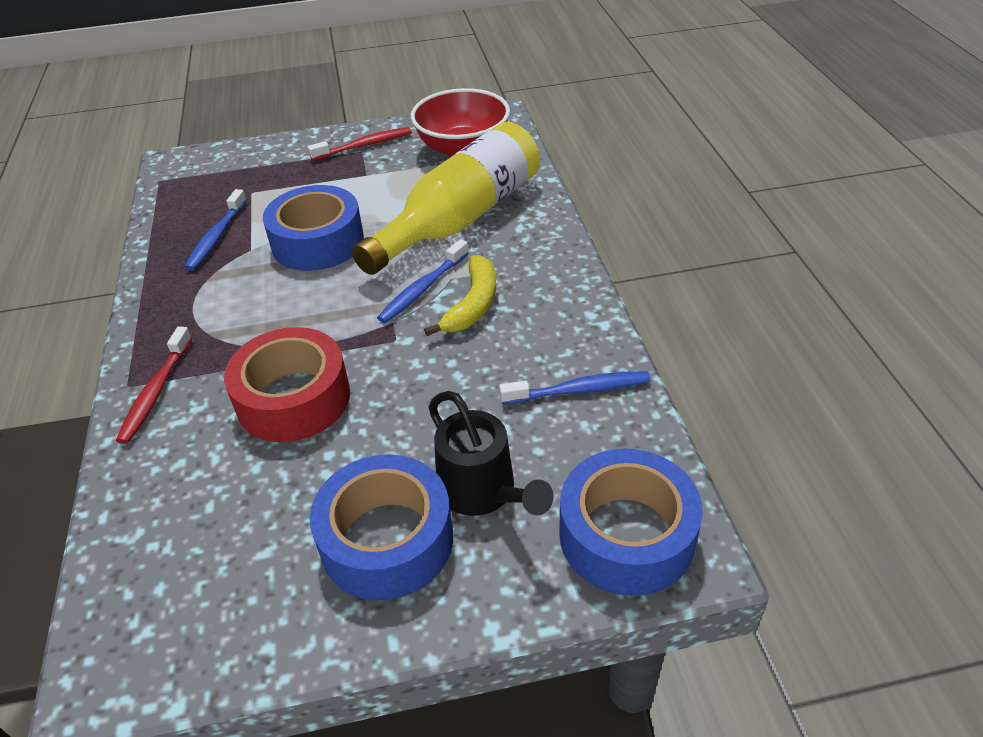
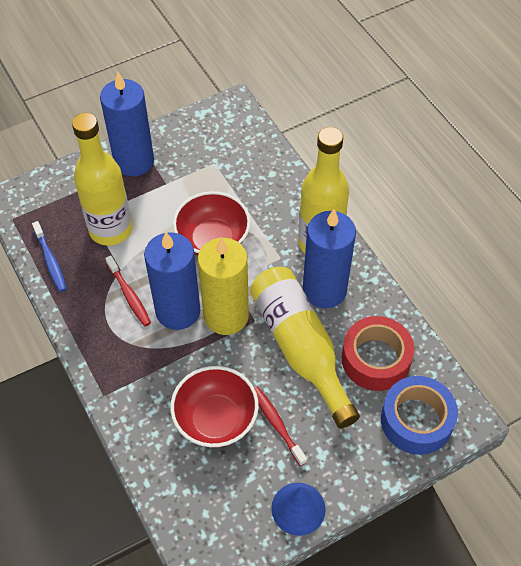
black watering can: 1 -> 0
blue candle: 0 -> 3
blue cone: 0 -> 1
blue tape: 3 -> 1
blue toothbrush: 3 -> 1
red bowl: 1 -> 2
yellow banana: 1 -> 0
yellow bottle: 1 -> 3
yellow candle: 0 -> 1

